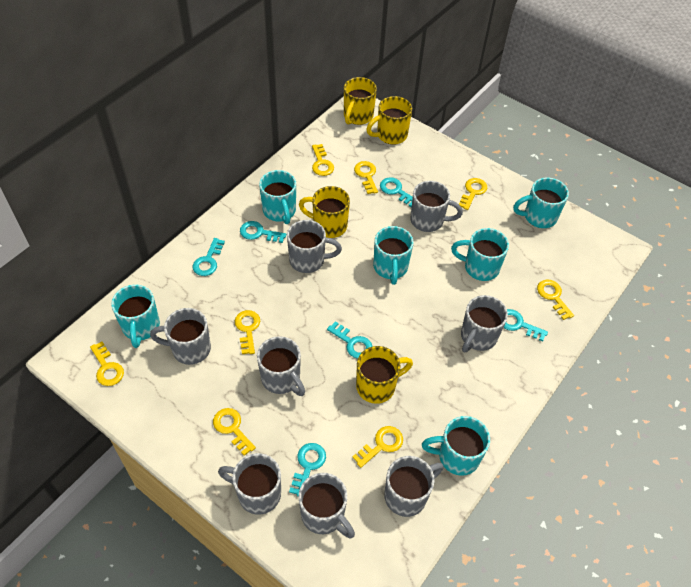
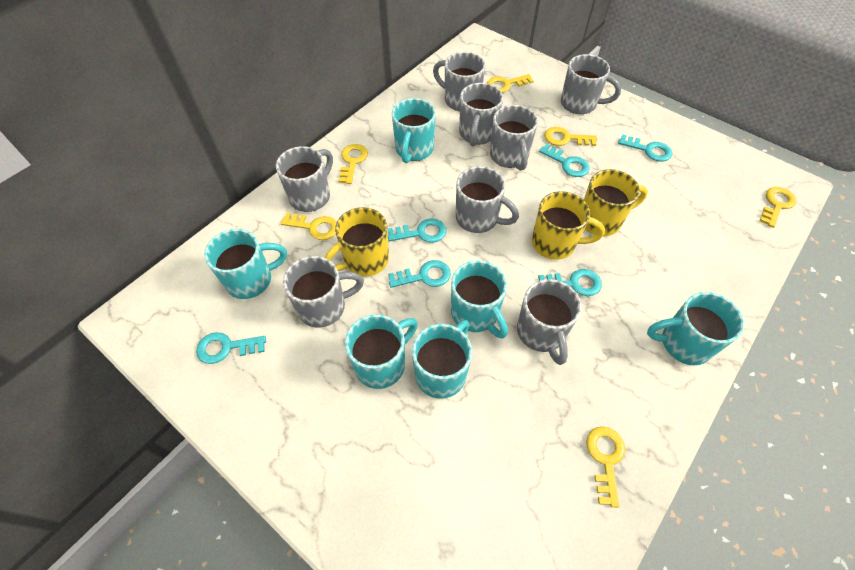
yellow key: 8 -> 6
yellow mug: 4 -> 3

